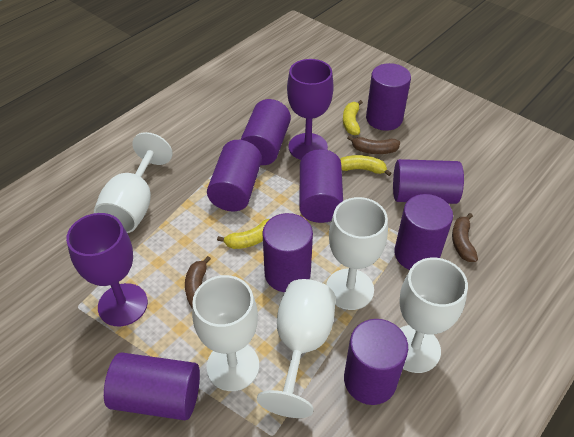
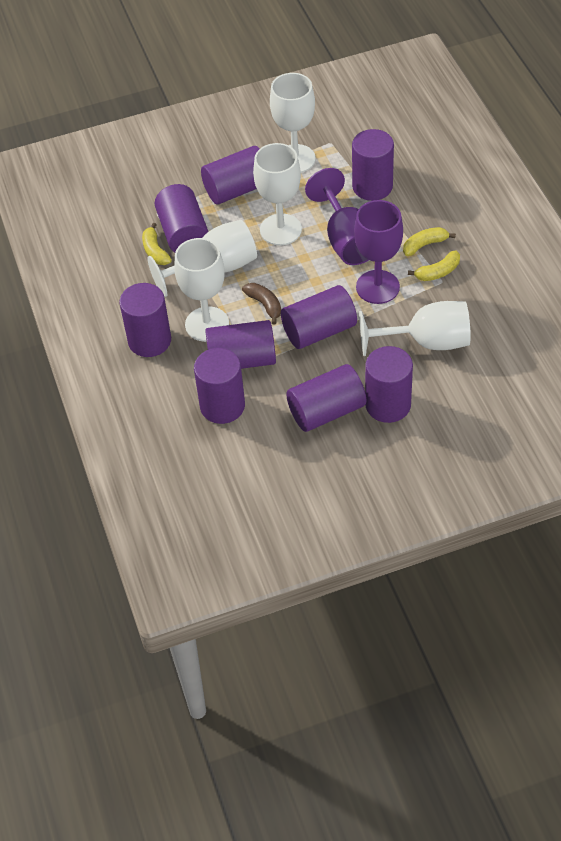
brown banana: 3 -> 1

